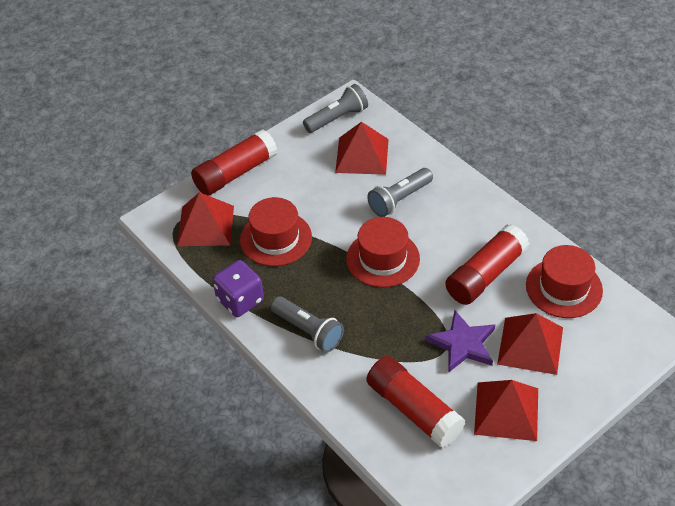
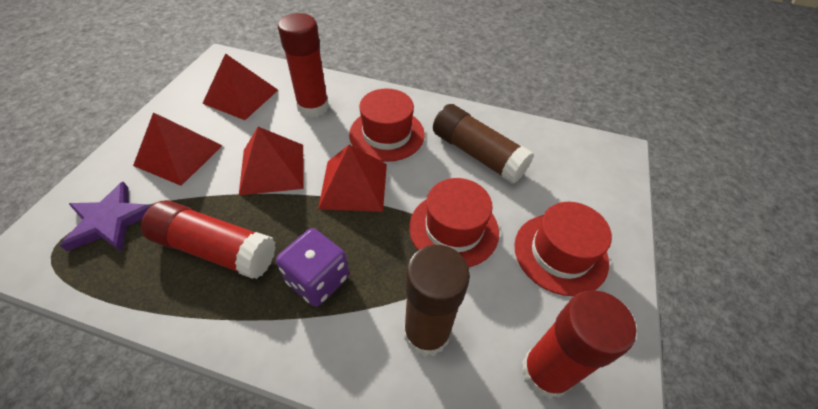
brown glue stick: 0 -> 2
grey flashlight: 3 -> 0

